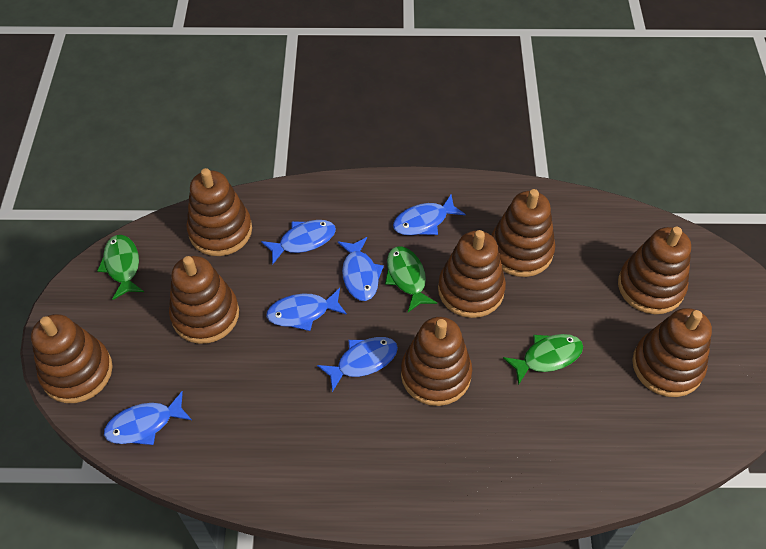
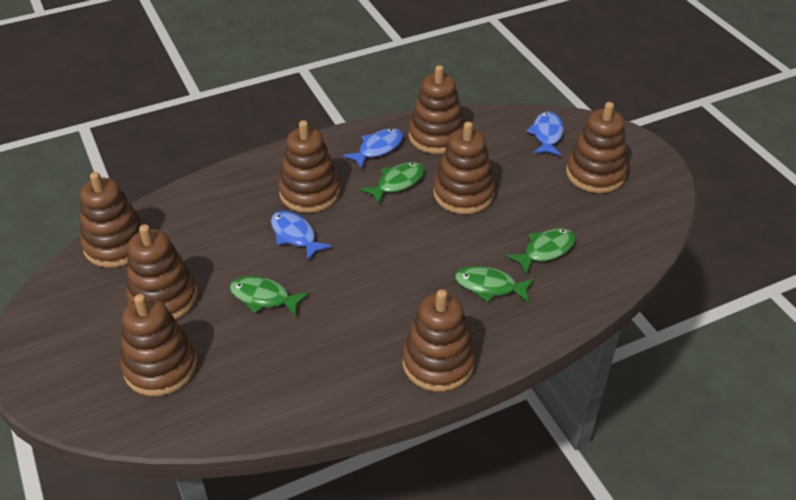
blue fish: 6 -> 3
green fish: 3 -> 4

